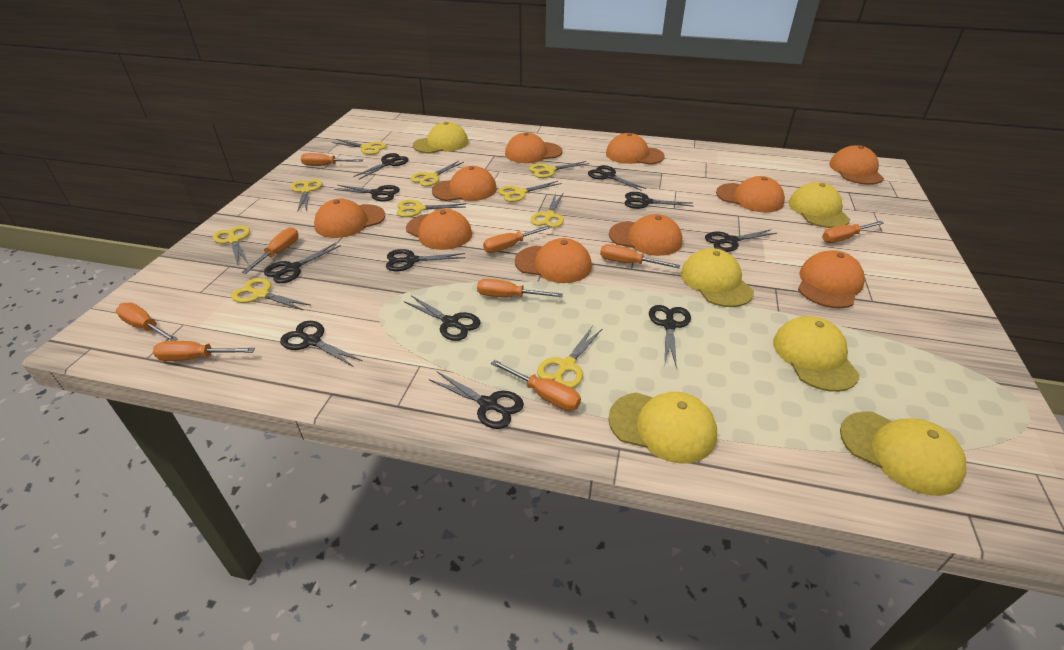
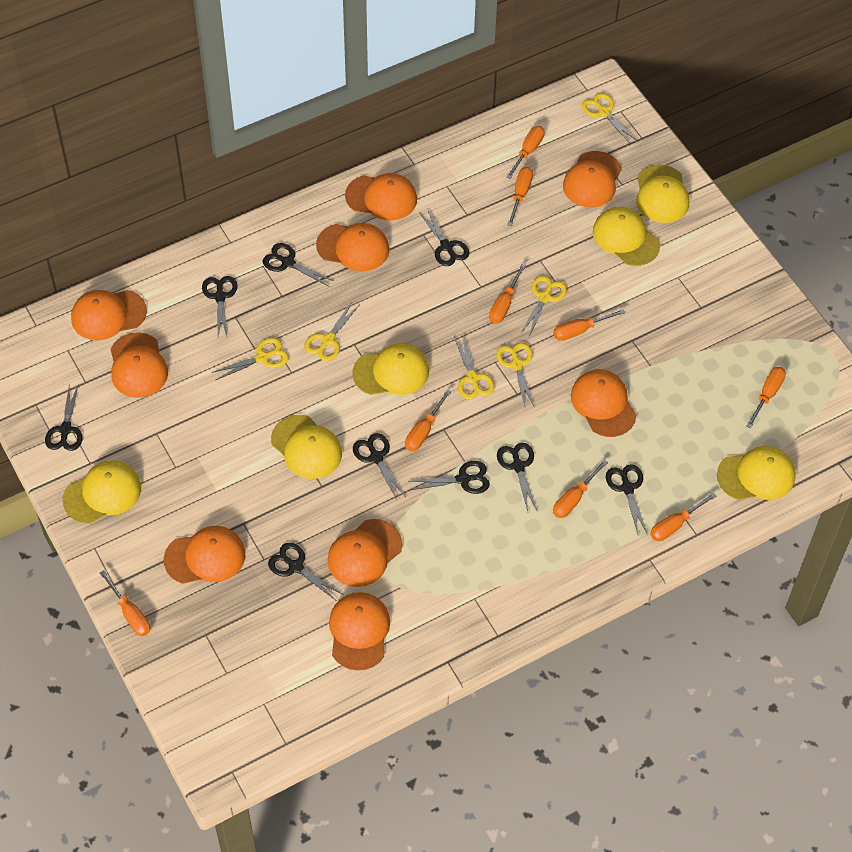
black scissors: 11 -> 9
orange cap: 10 -> 9
yellow scissors: 10 -> 6

